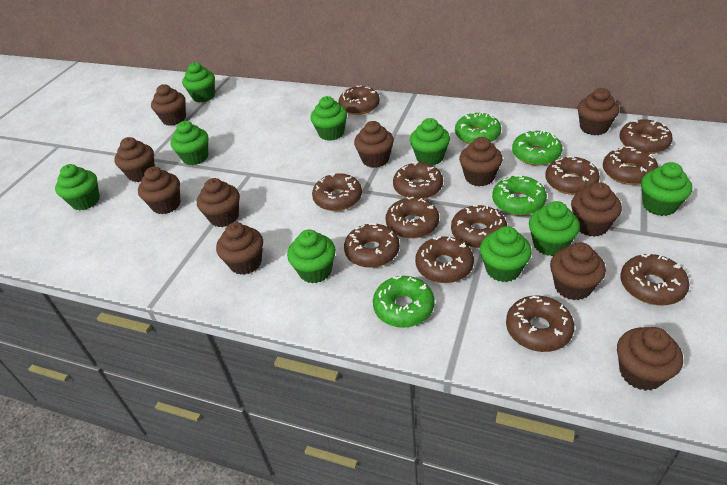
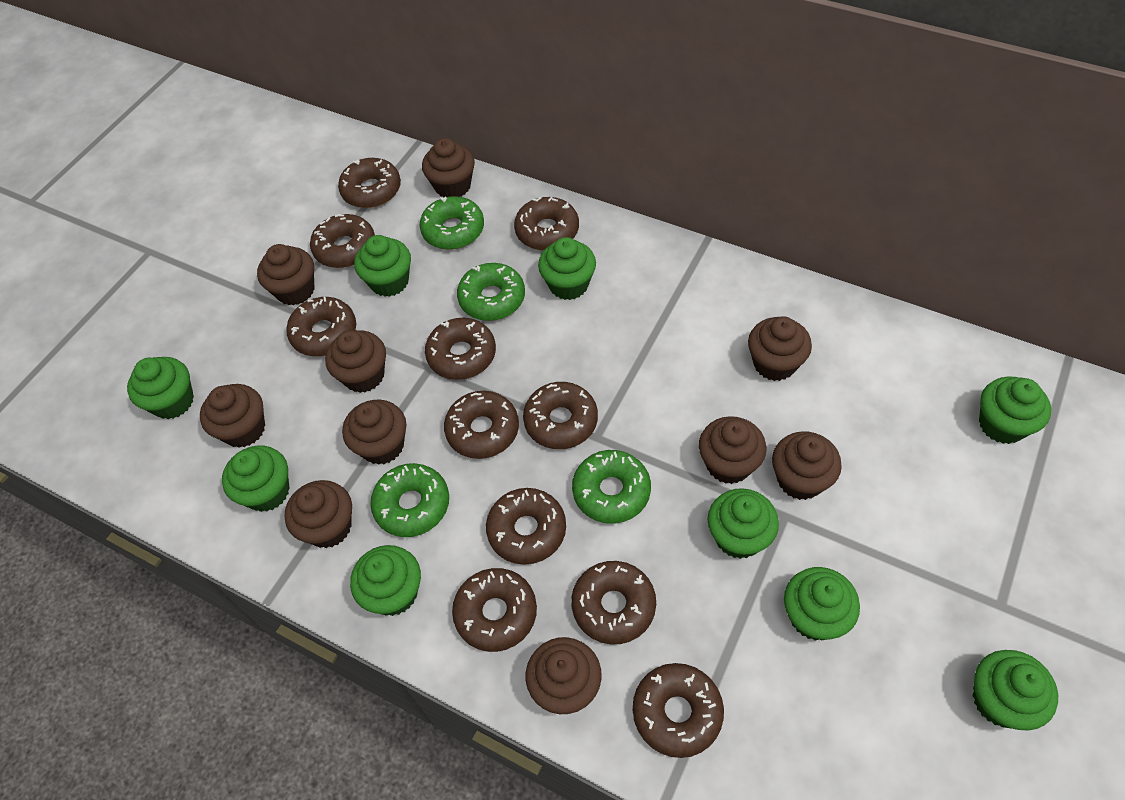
brown cupcake: 11 -> 10
brown donut: 12 -> 11

